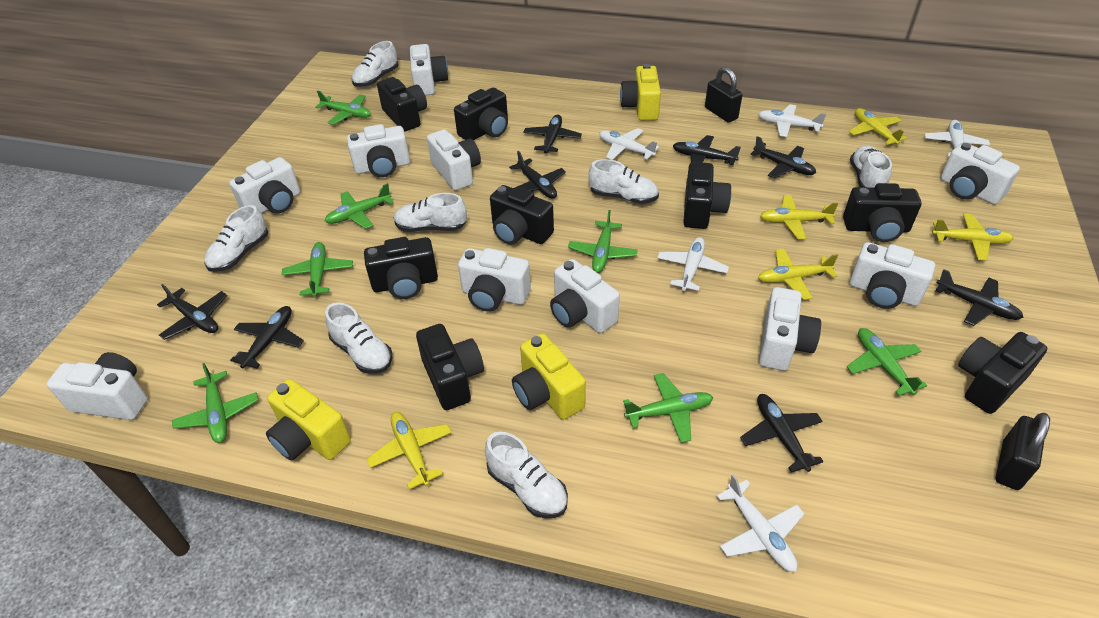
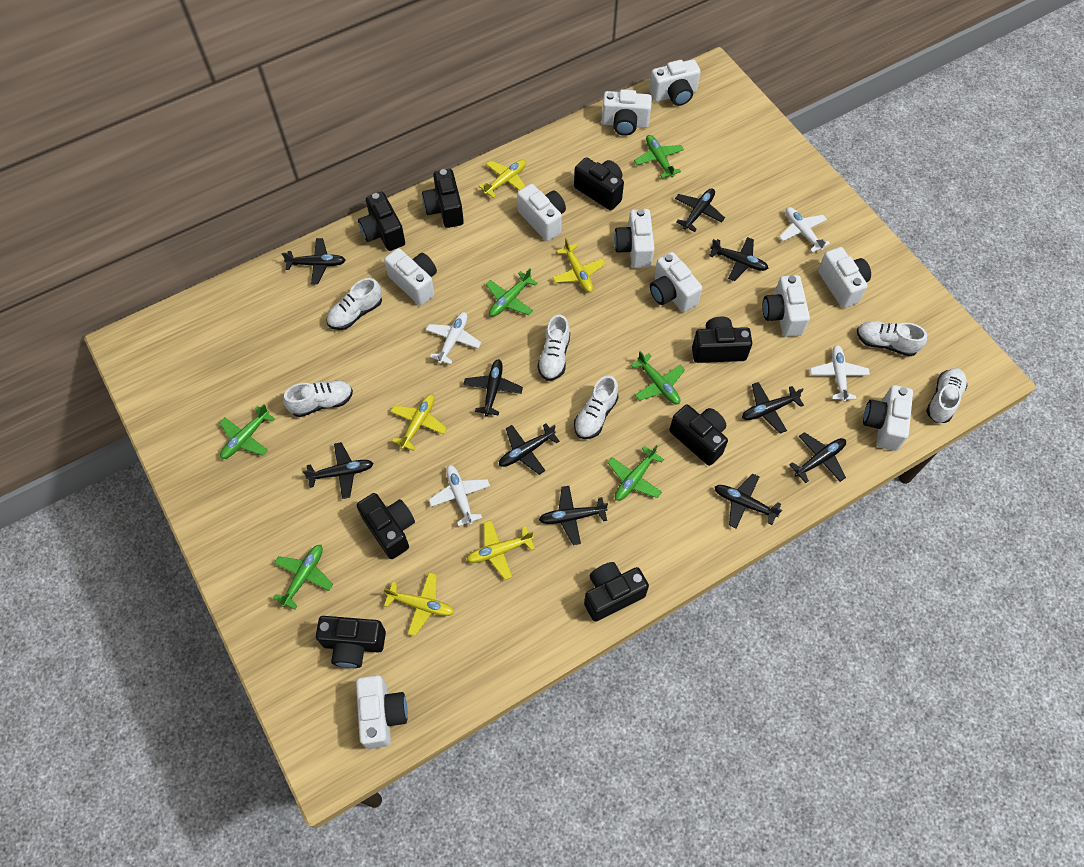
black padlock: 2 -> 0
black plane: 8 -> 10
green plane: 7 -> 6
white plane: 5 -> 4
white shoe: 7 -> 6
yellow camera: 3 -> 0

